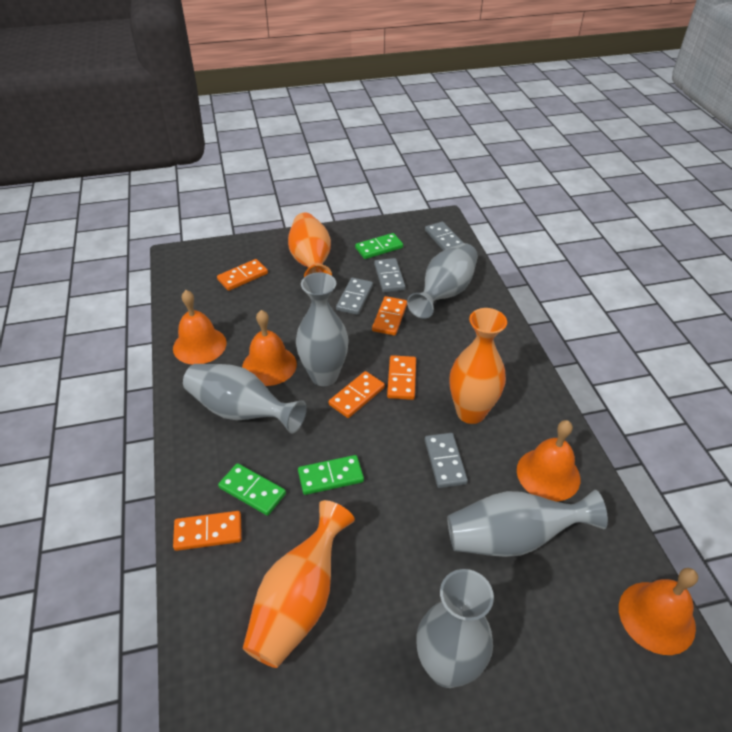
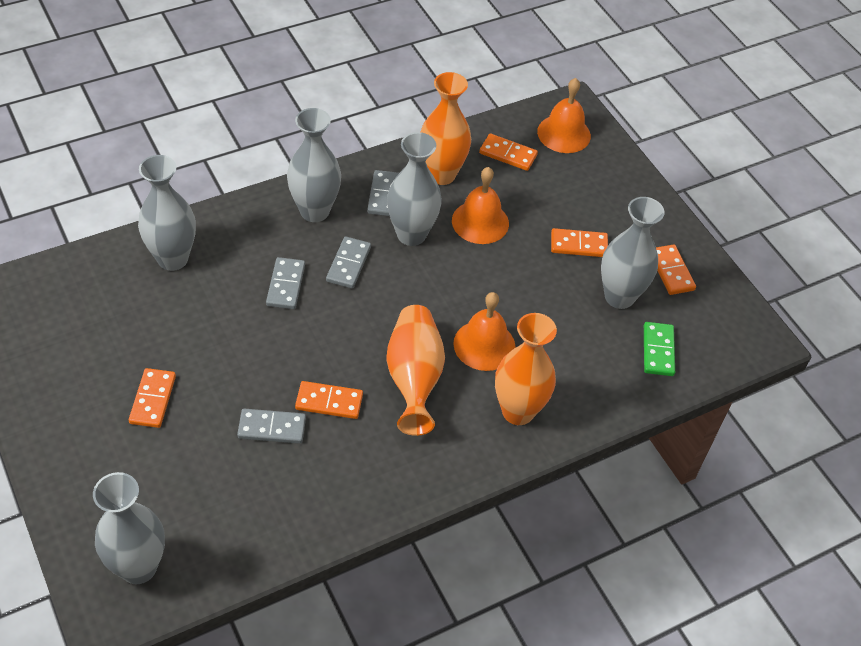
green domino: 3 -> 1
orange bell: 4 -> 3

